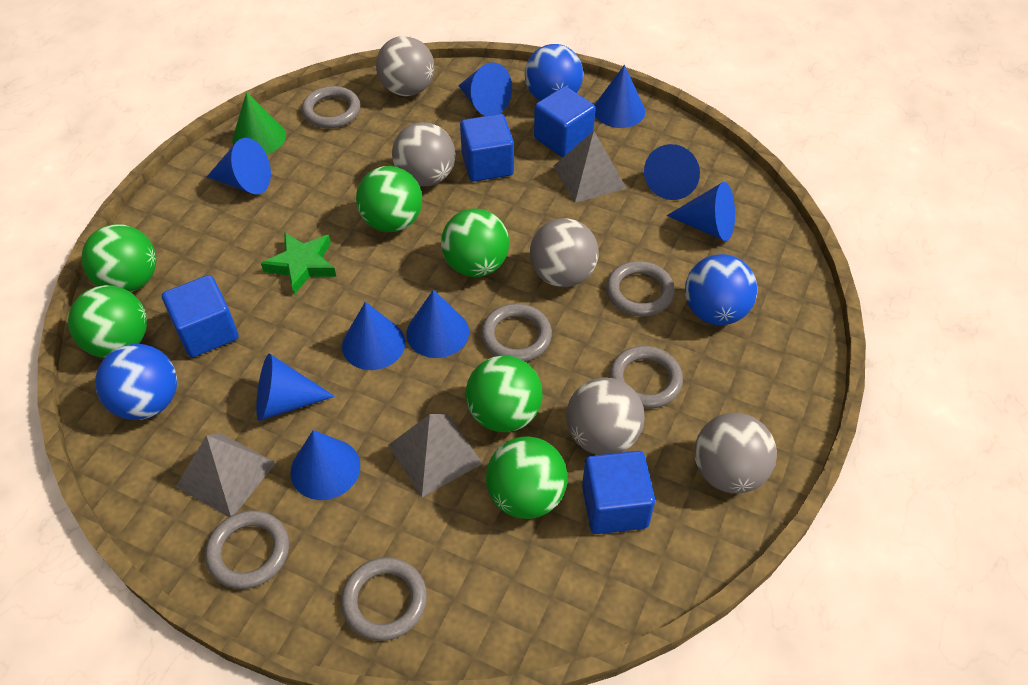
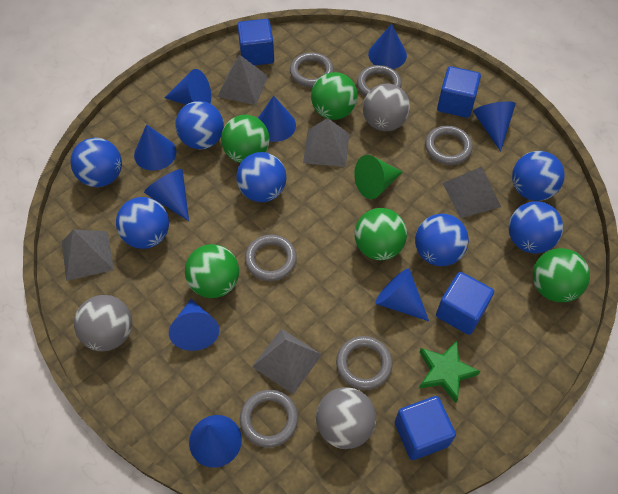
blue ball: 3 -> 7
green ball: 6 -> 5
grey ball: 5 -> 3
grey pyramid: 3 -> 5

